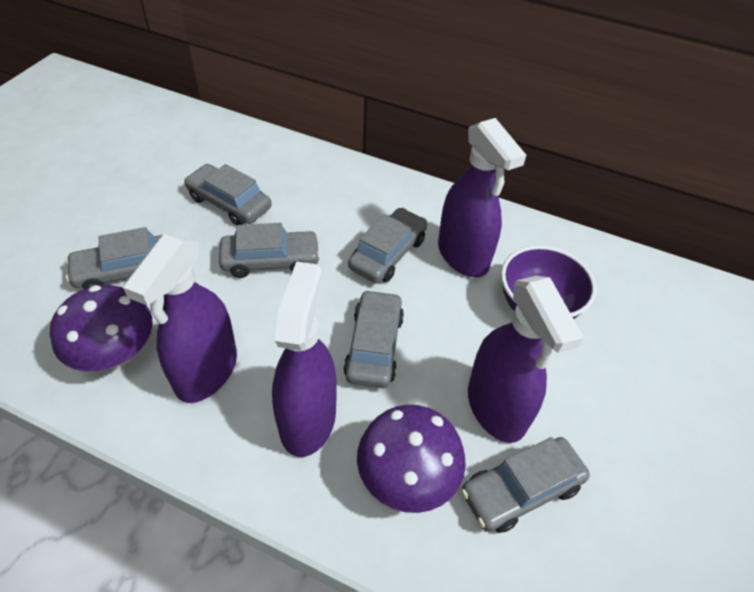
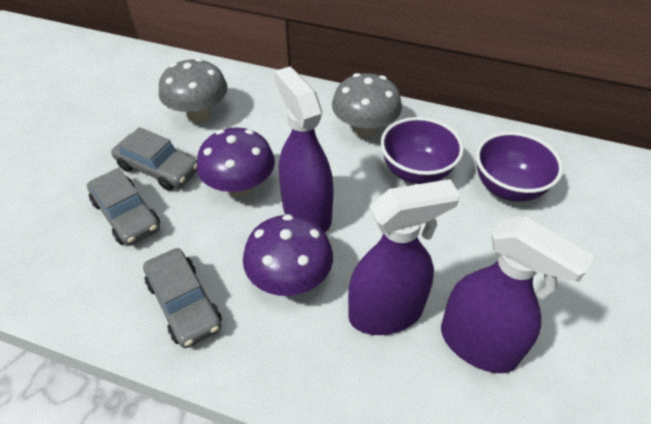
grey car: 6 -> 3
grey mushroom: 0 -> 2
purple bowl: 1 -> 2
purple spray bottle: 4 -> 3

